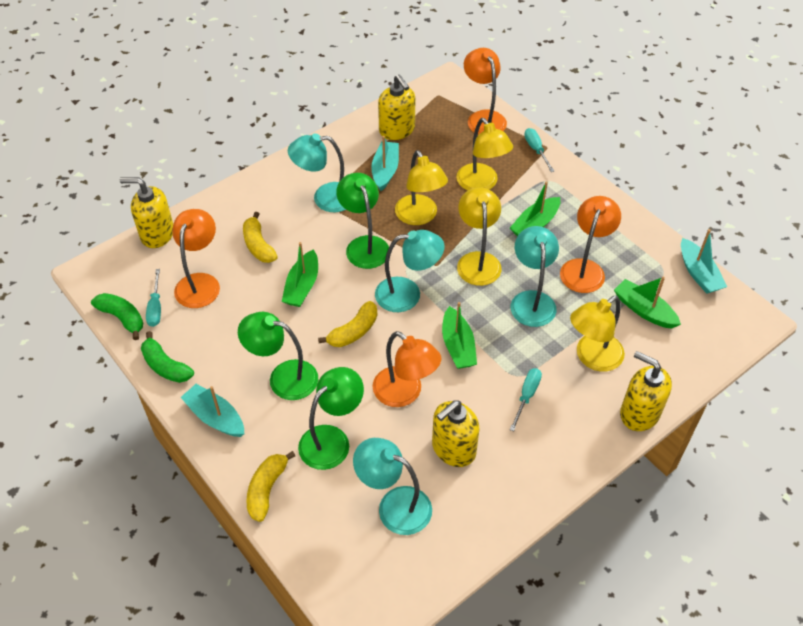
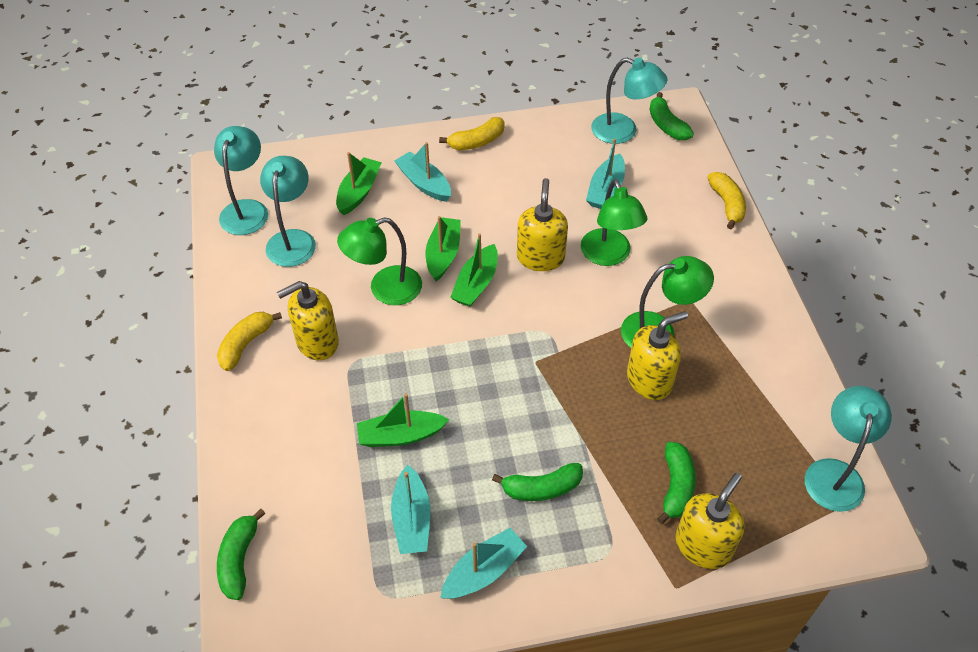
green banana: 2 -> 4
orange lamp: 4 -> 0
turquoise boat: 3 -> 4
turquoise screwdriver: 3 -> 0
yellow lamp: 4 -> 0

